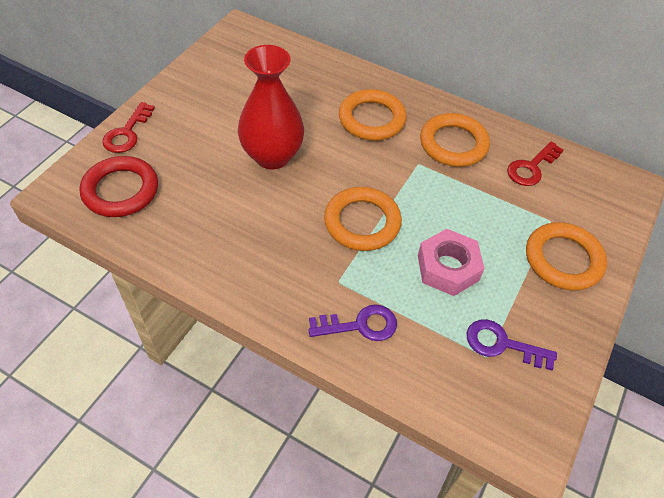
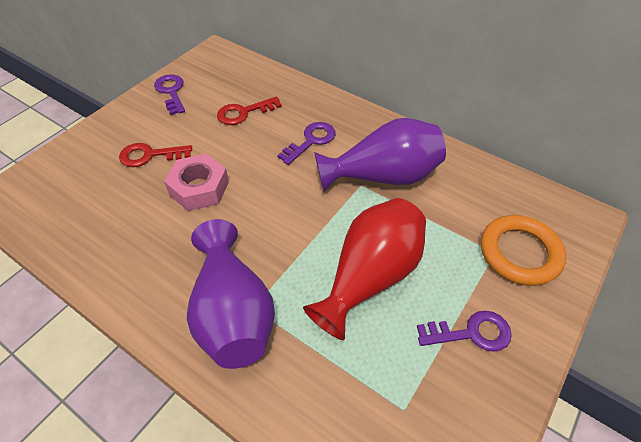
orange ring: 4 -> 1
purple key: 2 -> 3
purple vase: 0 -> 2
red ring: 1 -> 0

